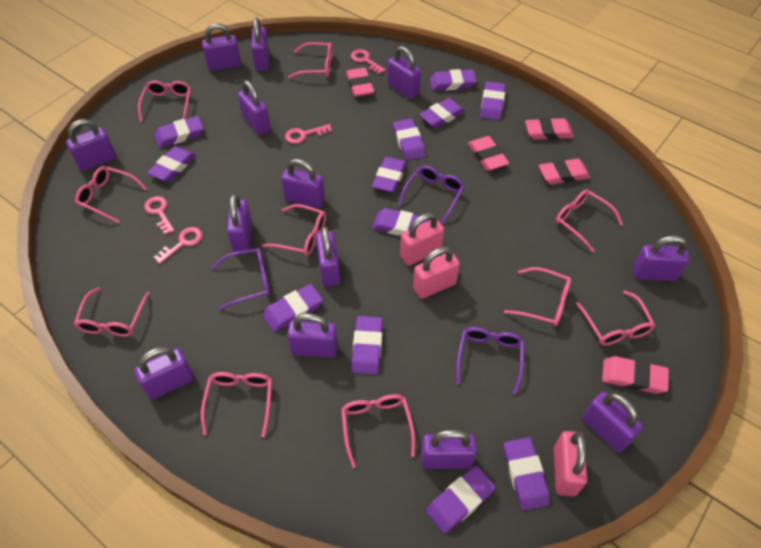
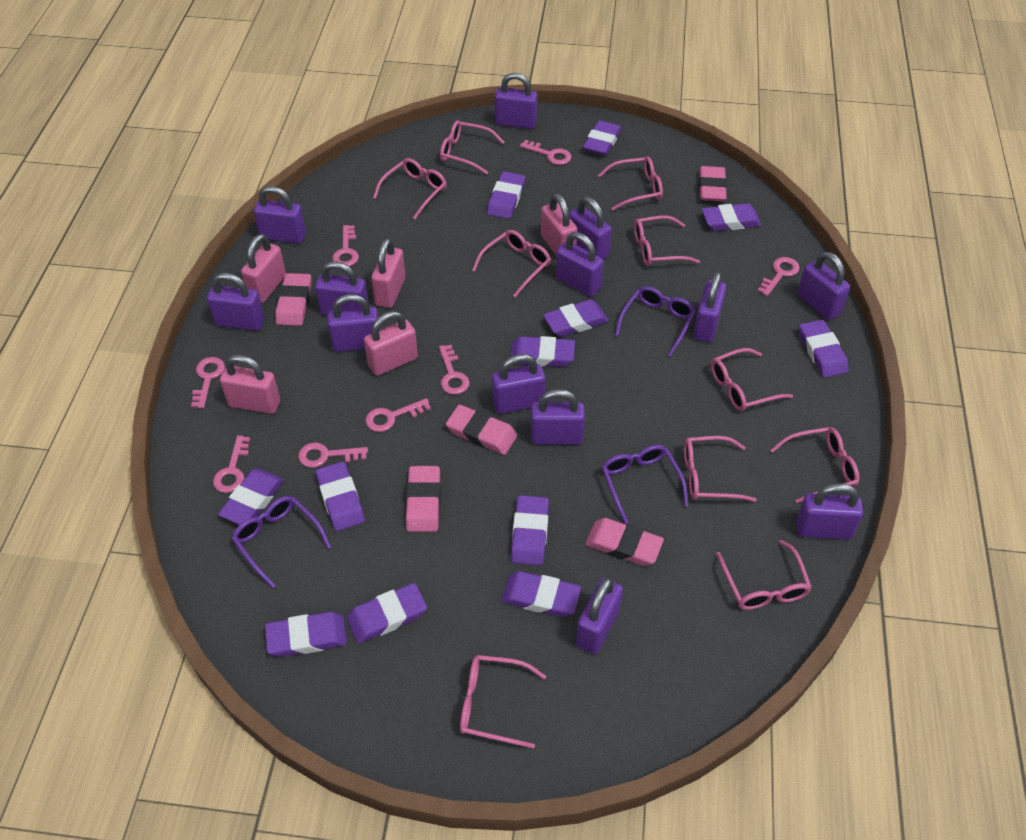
pink key: 4 -> 8
pink padlock: 3 -> 5

